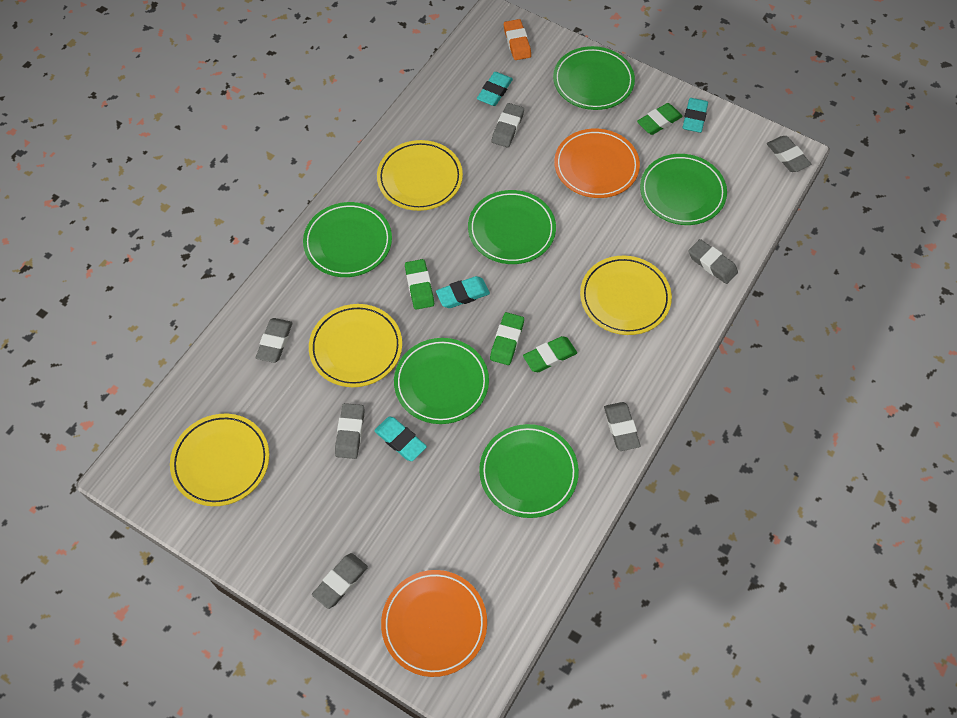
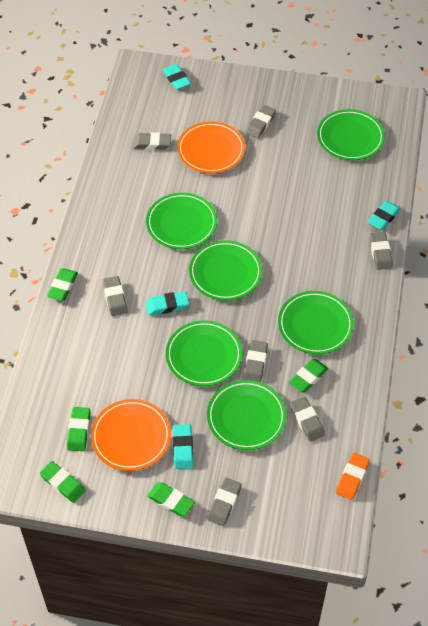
green eraser: 4 -> 5
yellow plate: 4 -> 0

